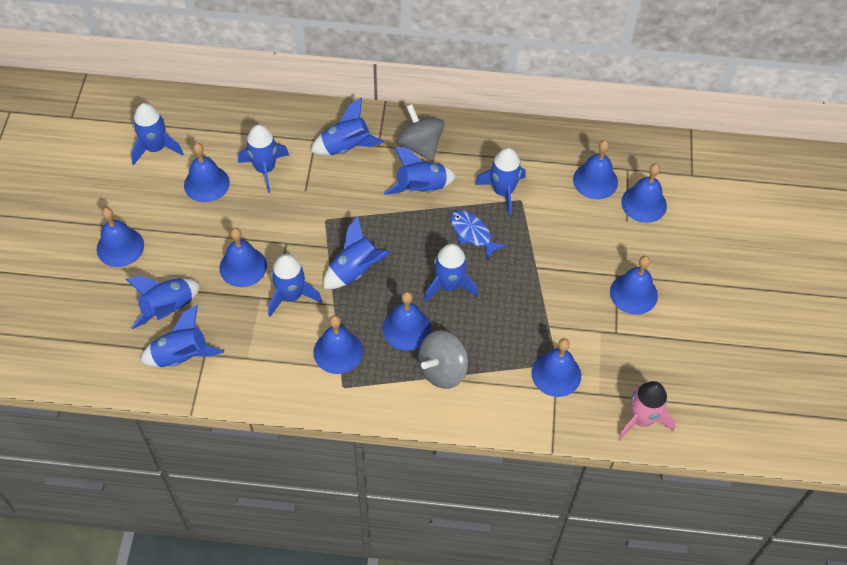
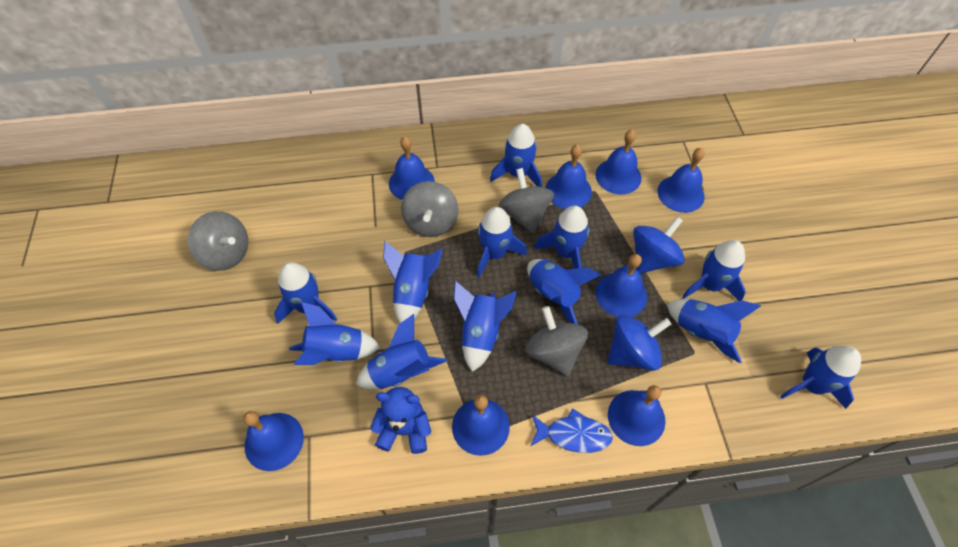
blue bell: 9 -> 8
blue rocket: 10 -> 12
blue spinning top: 0 -> 2
blue teddy bear: 0 -> 1
grey spinning top: 2 -> 4
pink rocket: 1 -> 0

